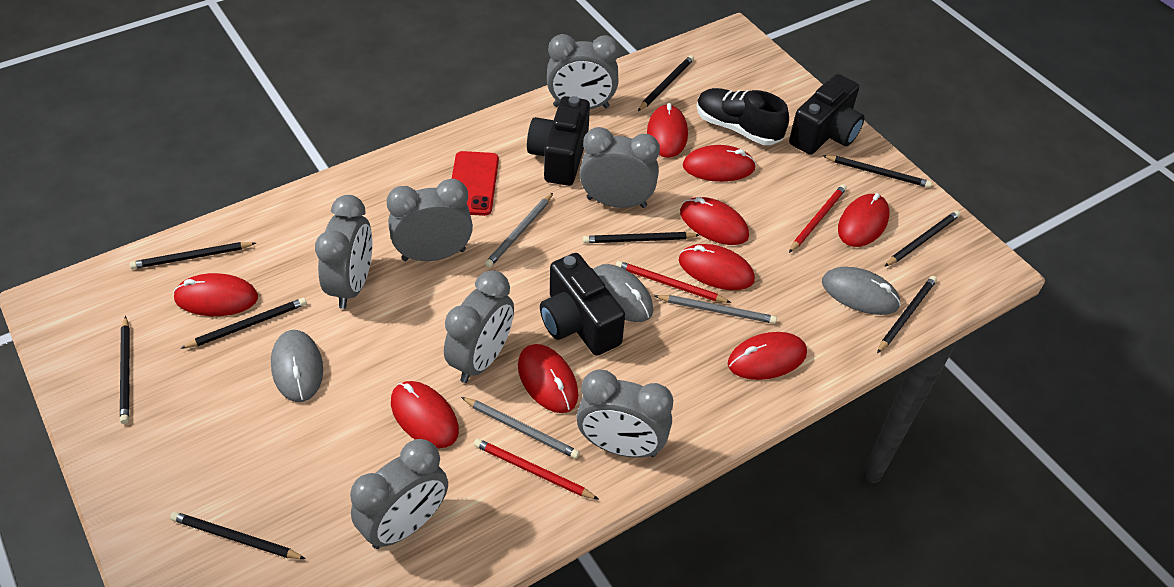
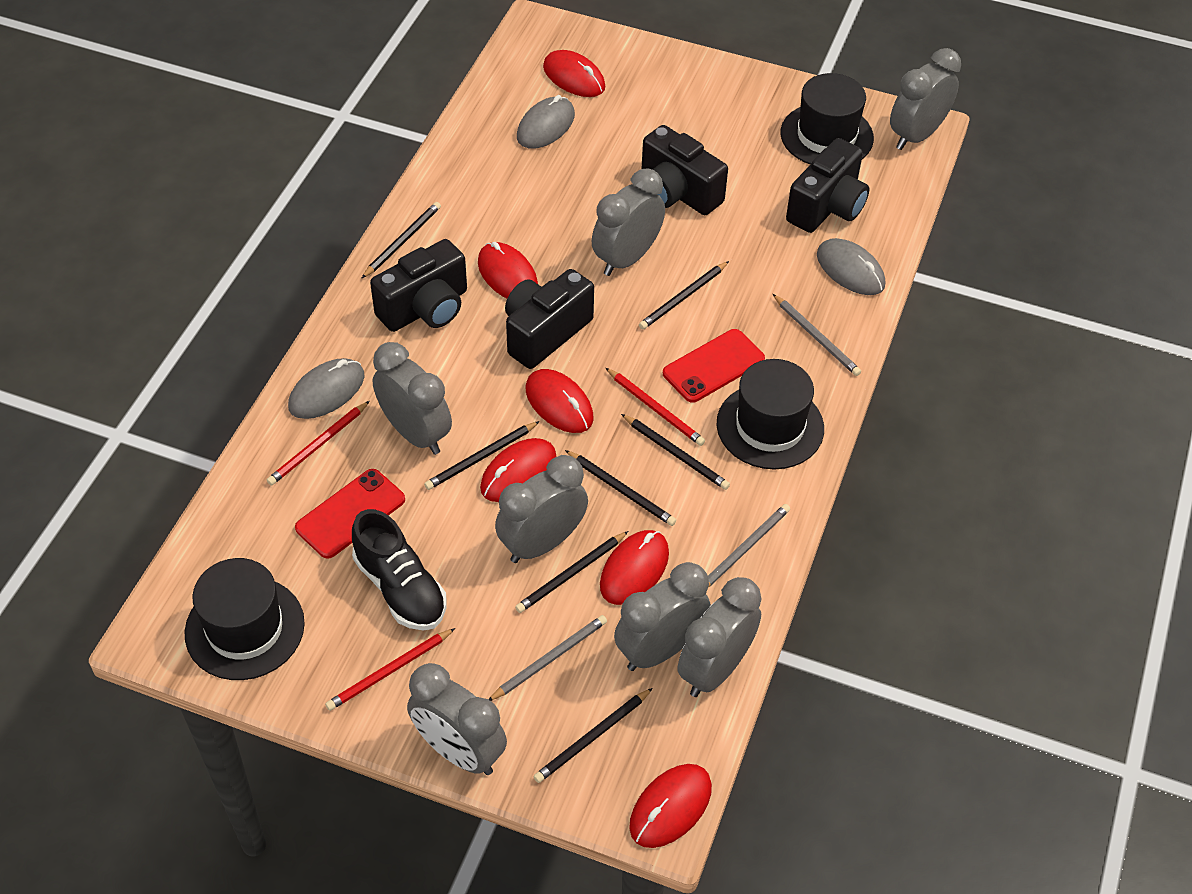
black camera: 3 -> 4
black hat: 0 -> 3
black pencil: 9 -> 7
red mouse: 9 -> 6
red phone: 1 -> 2

